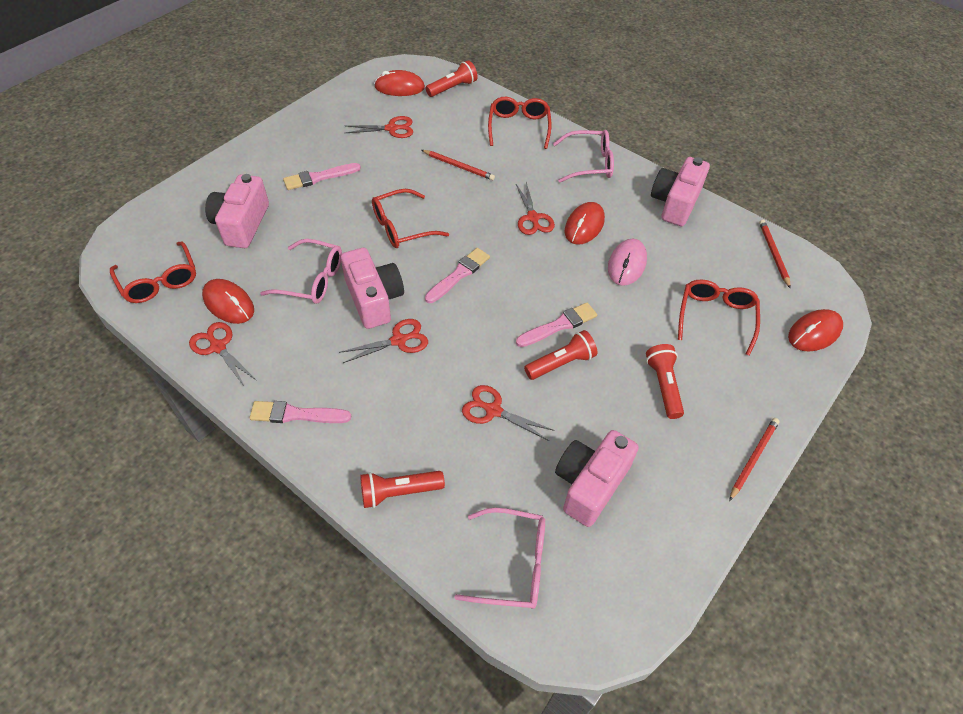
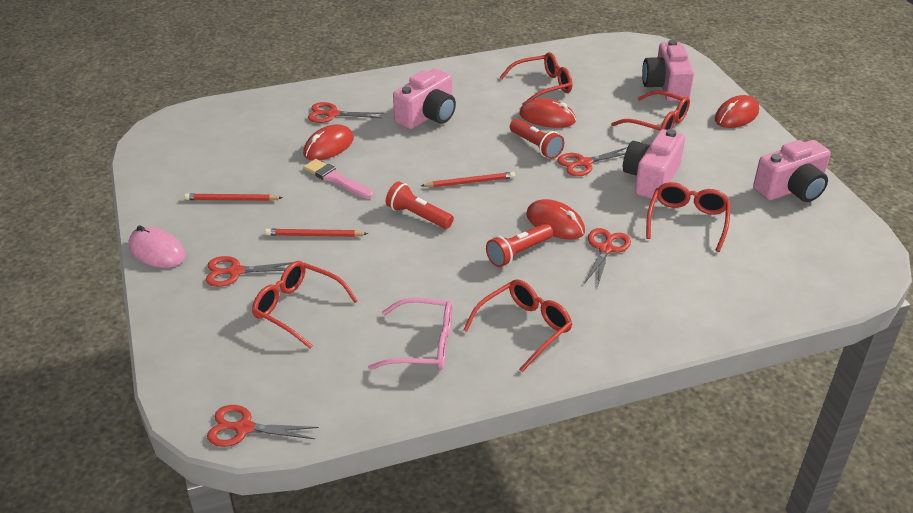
pink brush: 4 -> 1
pink glasses: 3 -> 1
red flashlight: 4 -> 3
red glasses: 4 -> 5

